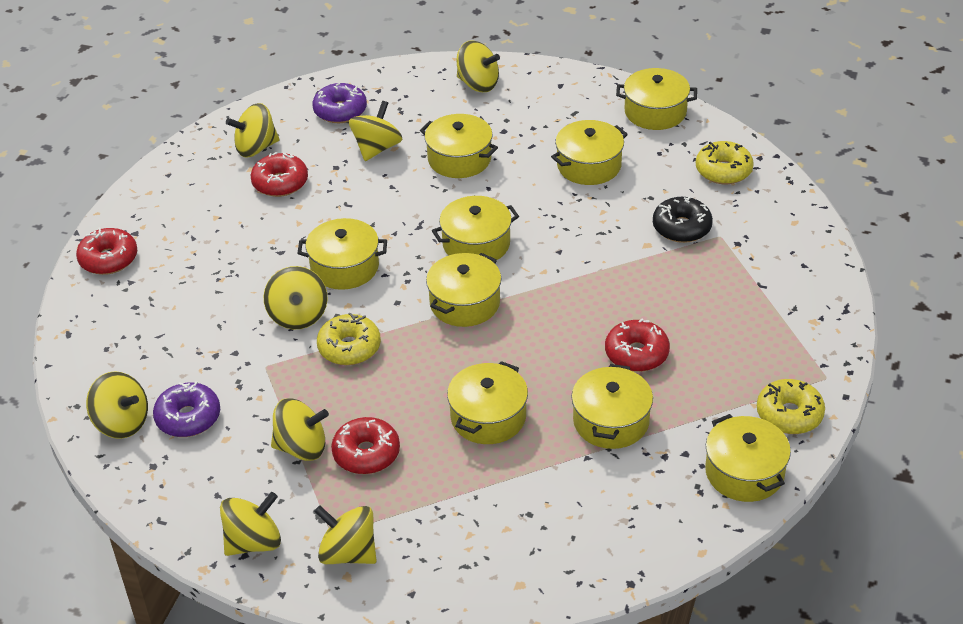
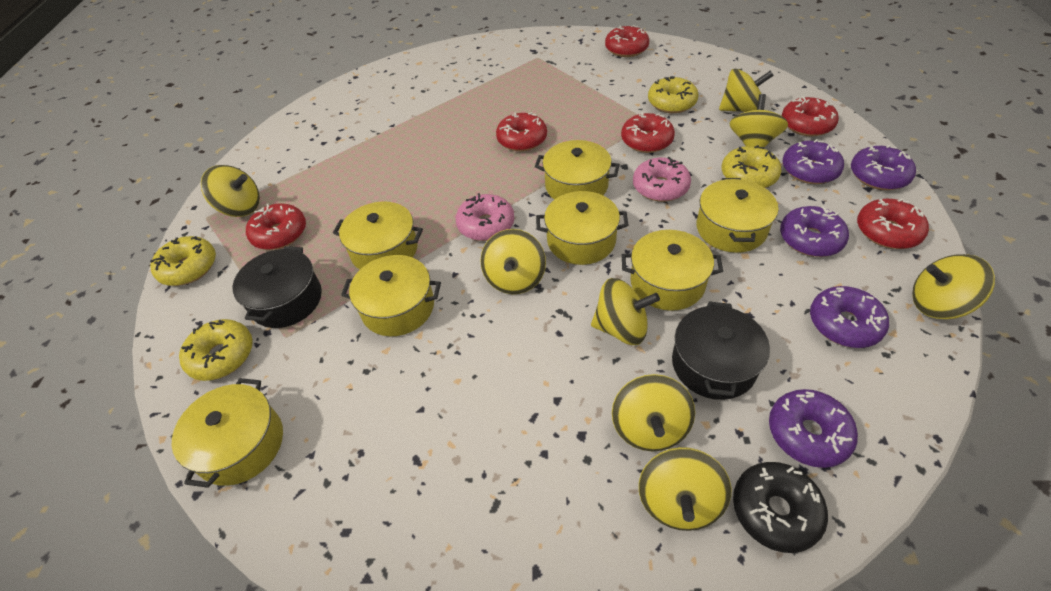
black pot: 0 -> 2
pink donut: 0 -> 2
purple donut: 2 -> 5
red donut: 4 -> 6
yellow donut: 3 -> 4
yellow pot: 9 -> 7

